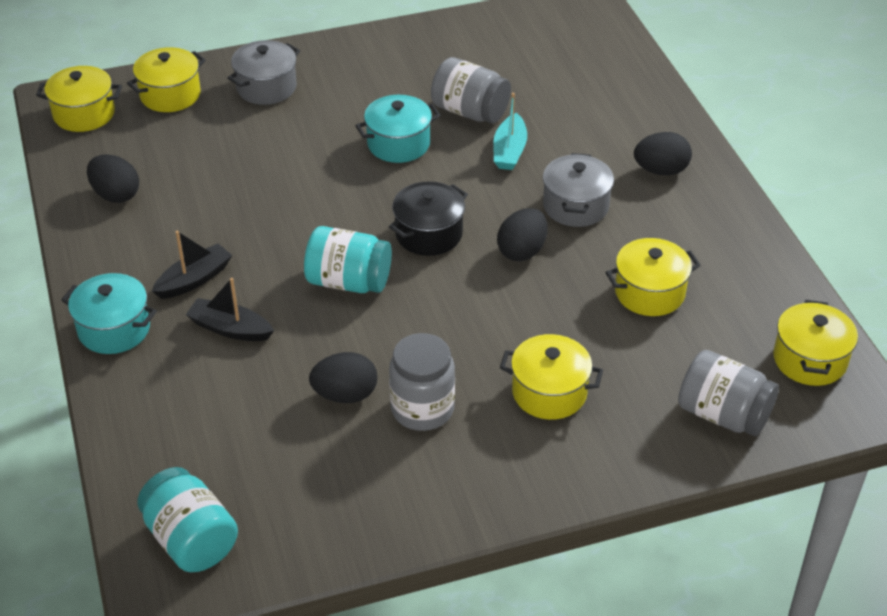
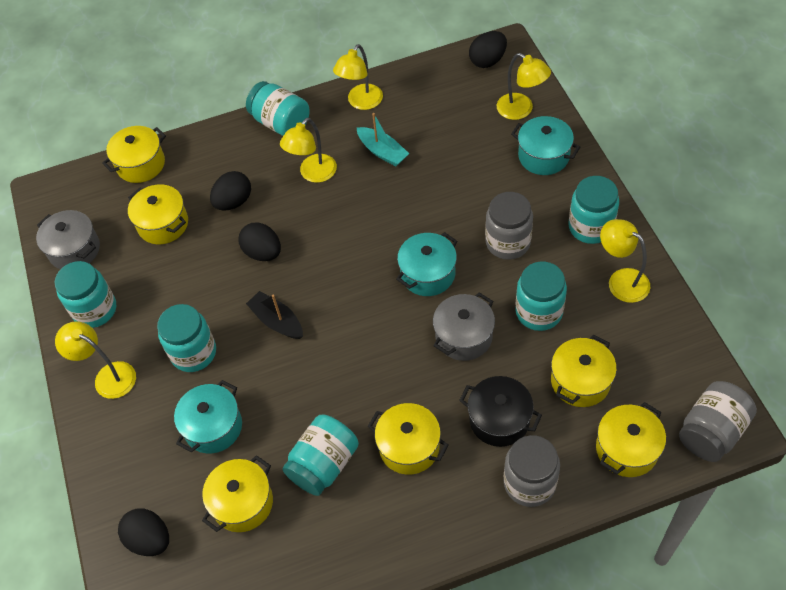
black boat: 2 -> 1
turquoise jar: 2 -> 6
turquoise pot: 2 -> 3
yellow lamp: 0 -> 5
yellow pot: 5 -> 6

